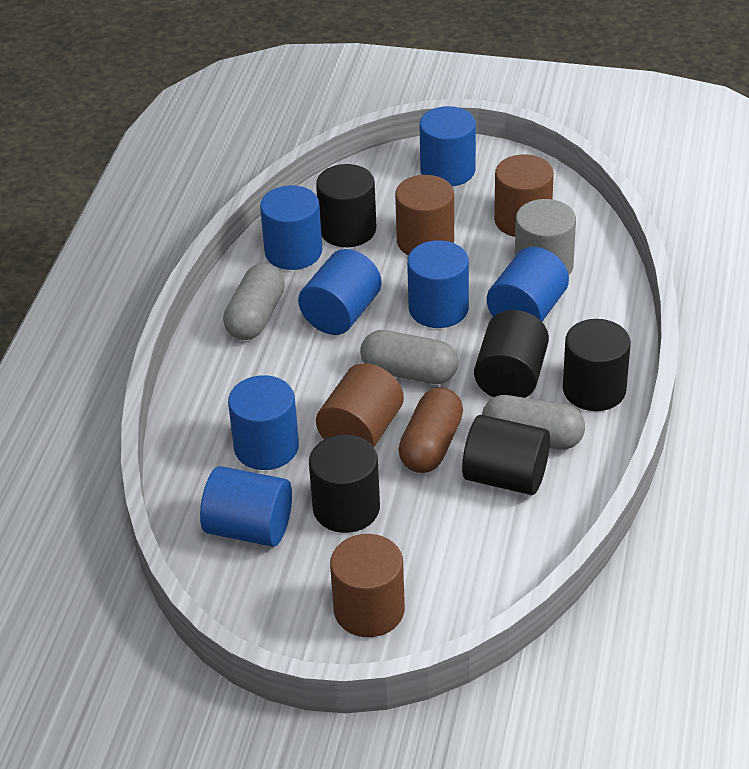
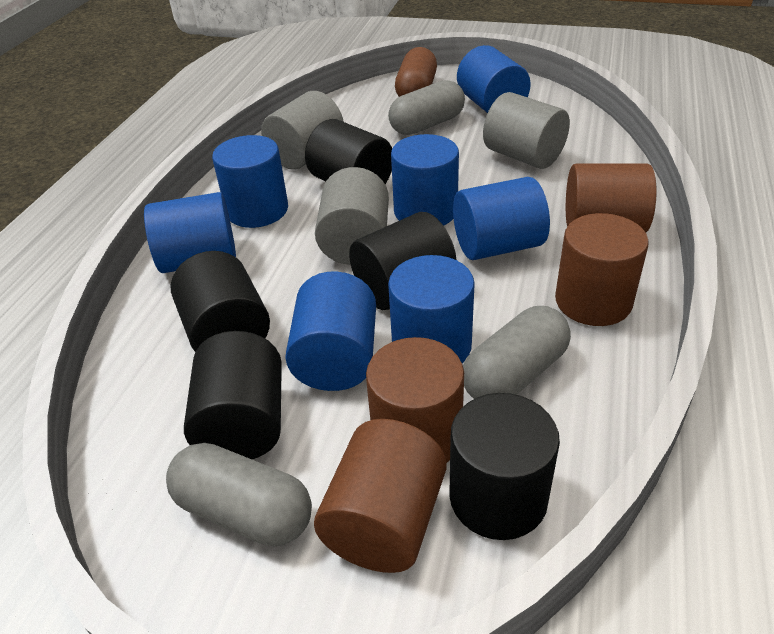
grey cylinder: 1 -> 3

